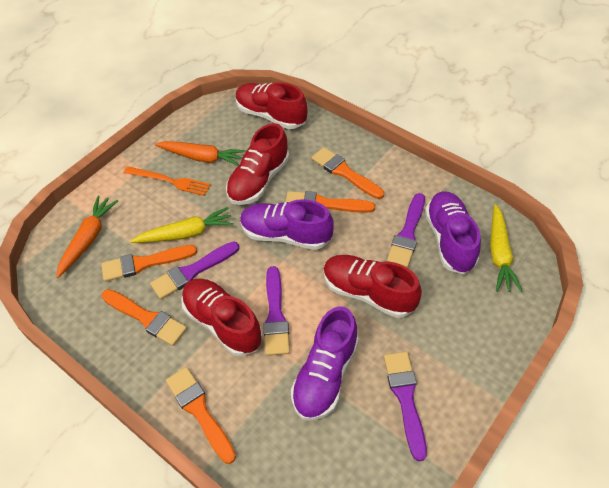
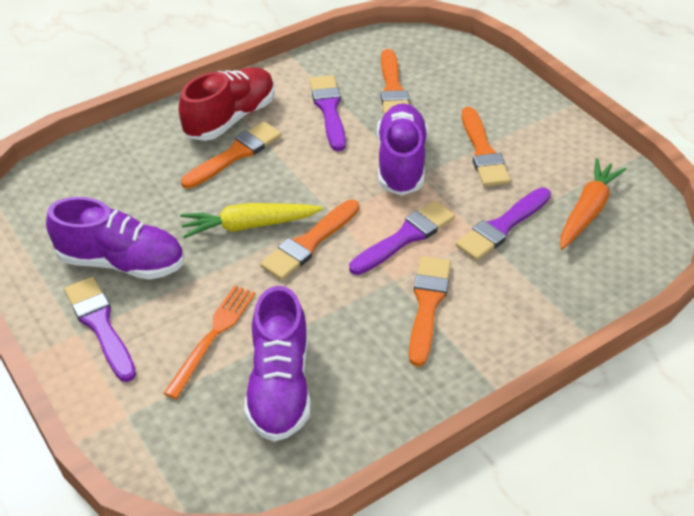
orange carrot: 2 -> 1
red shoe: 4 -> 1
yellow carrot: 2 -> 1

